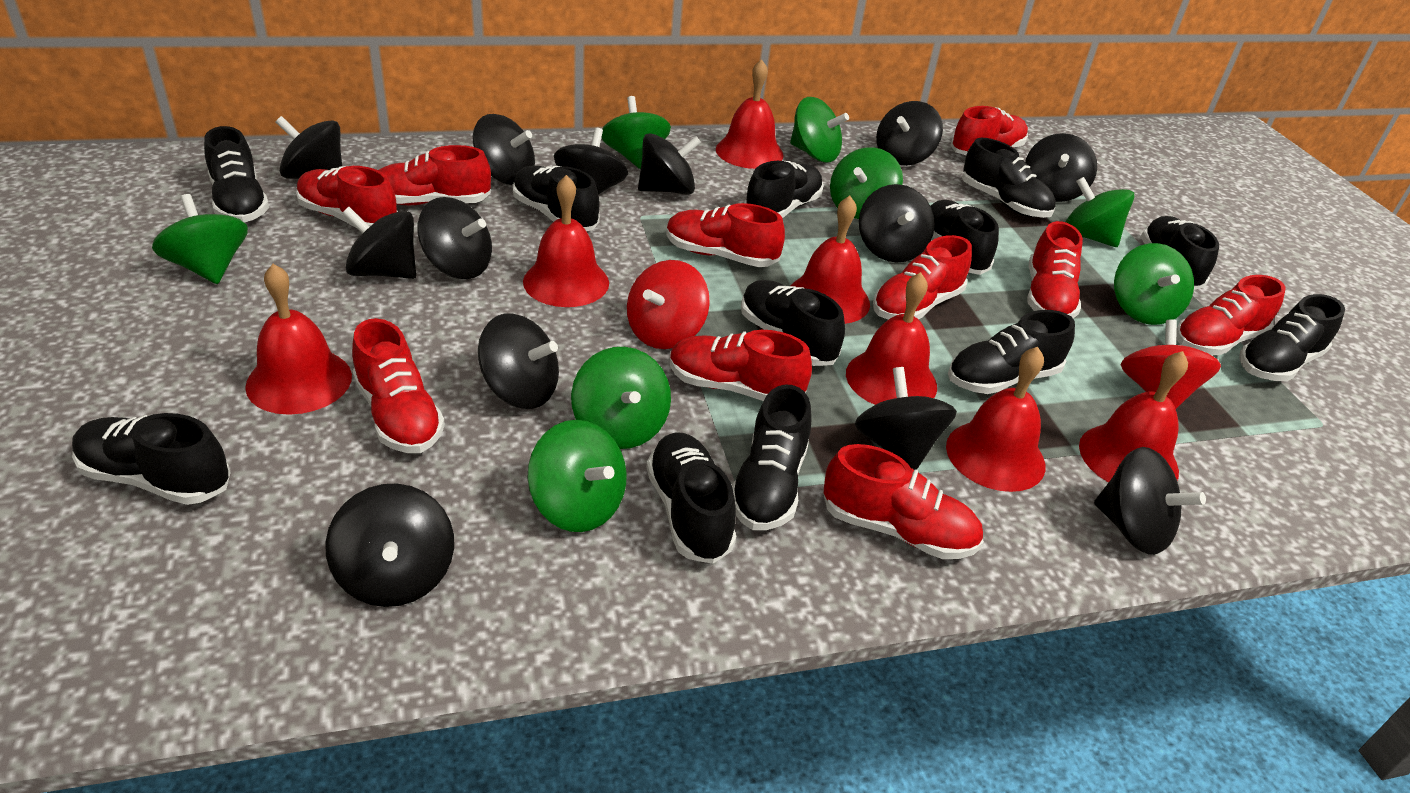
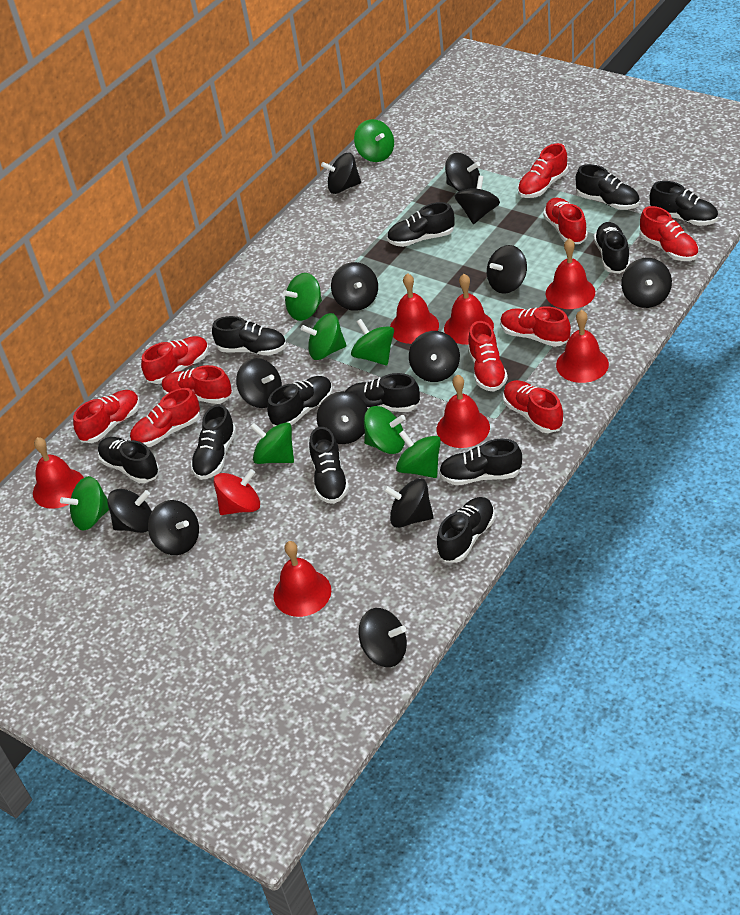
red spinning top: 2 -> 1

